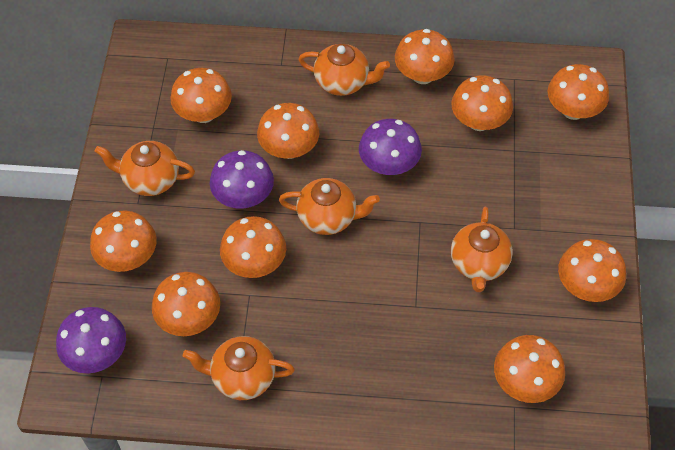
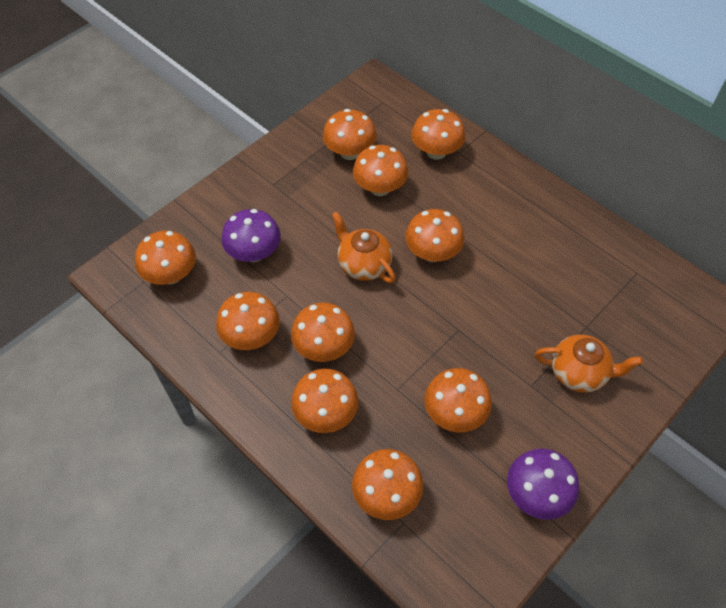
orange teapot: 5 -> 2
purple mushroom: 3 -> 2

